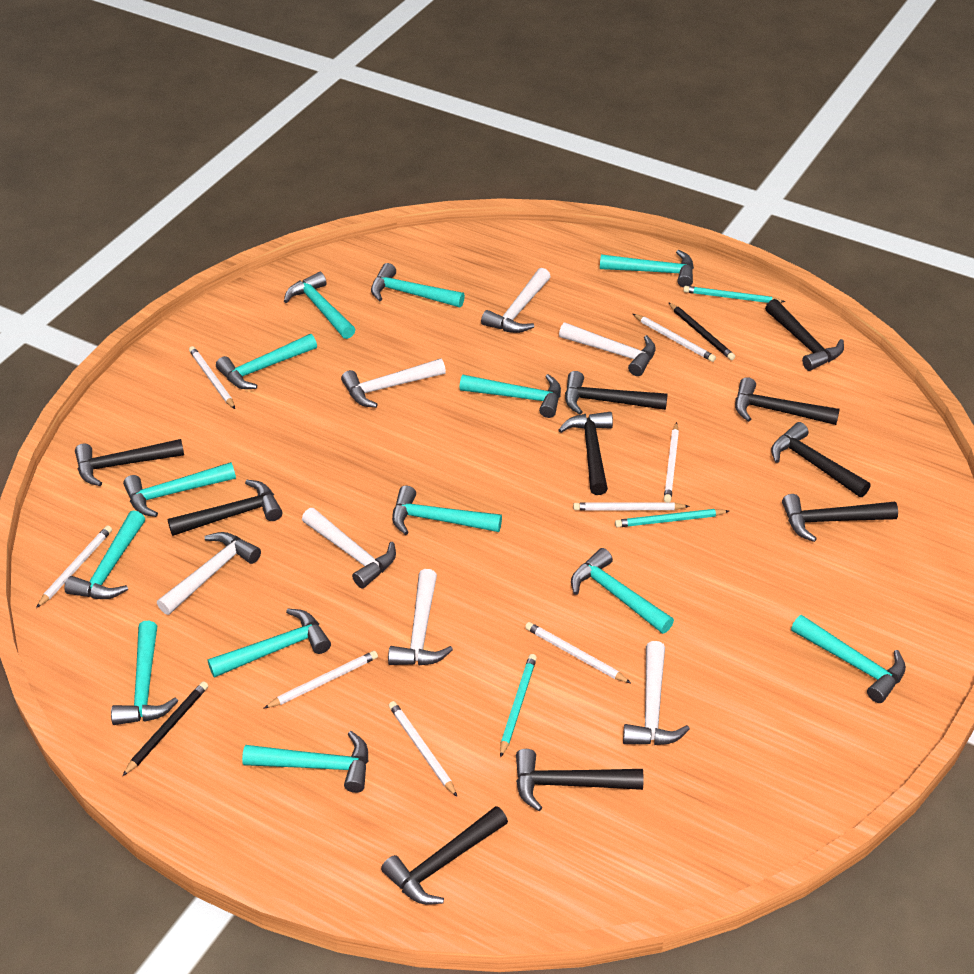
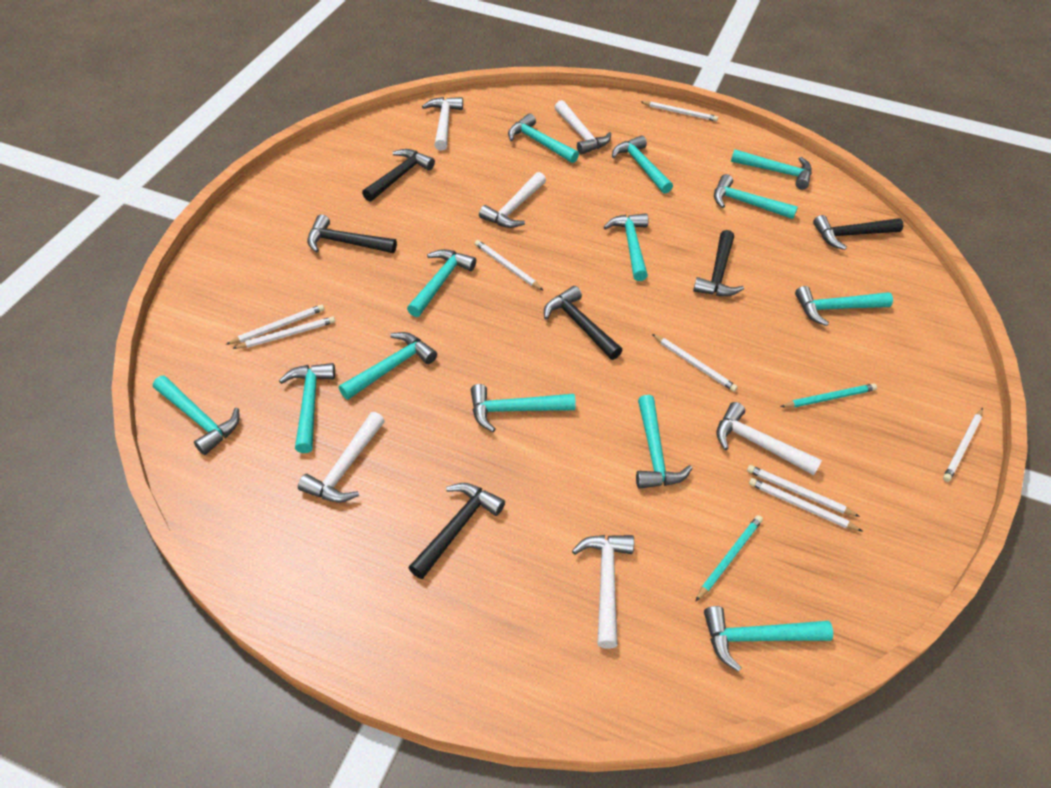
black hammer: 10 -> 6
black pencil: 2 -> 0
turquoise pencil: 3 -> 2
white hammer: 7 -> 6

